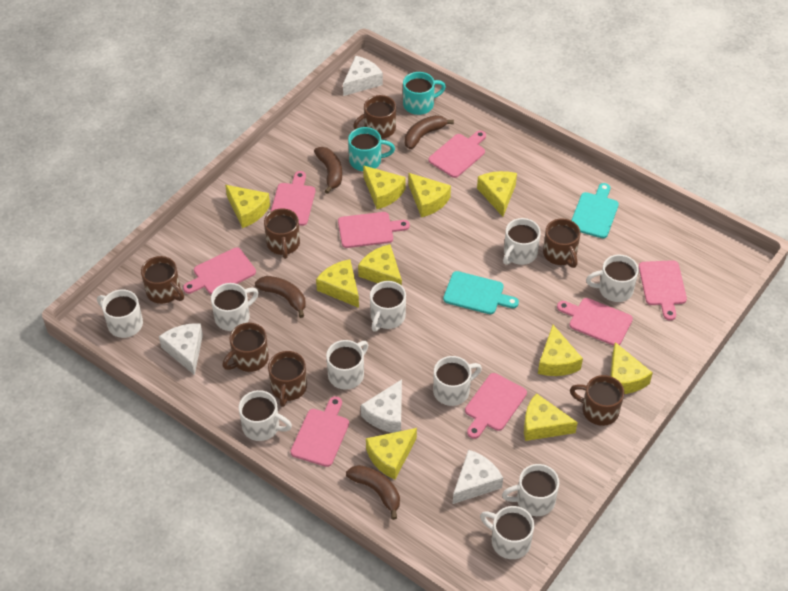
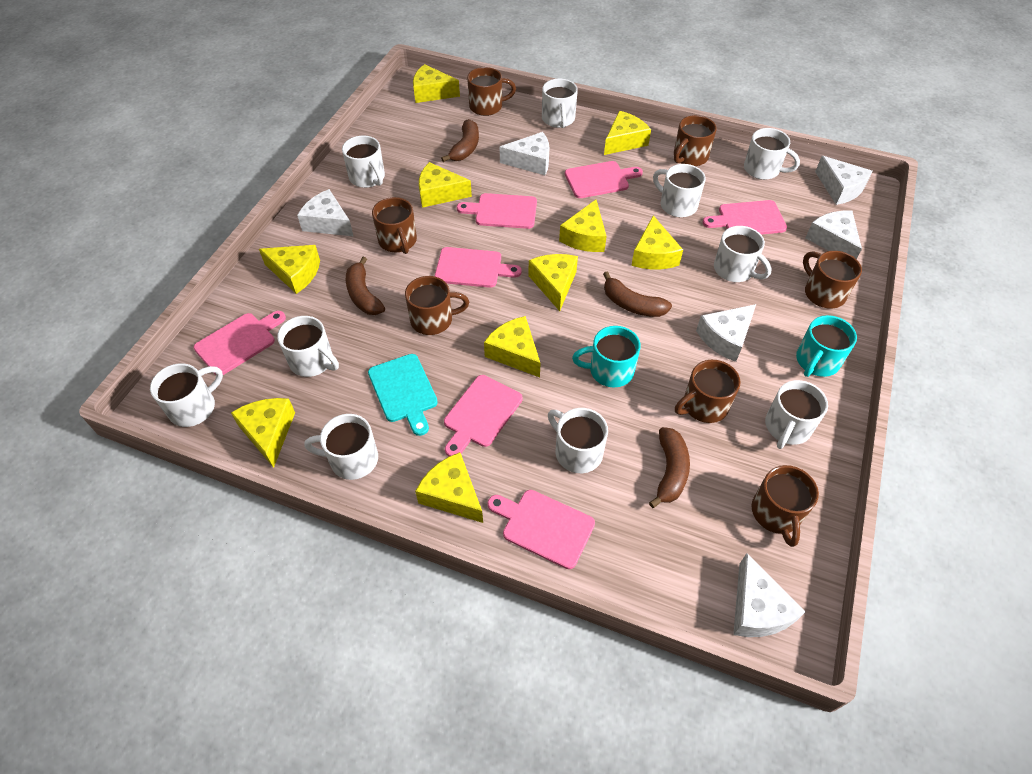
pink cutting board: 8 -> 7
turquoise cutting board: 2 -> 1
white cheese: 4 -> 6

